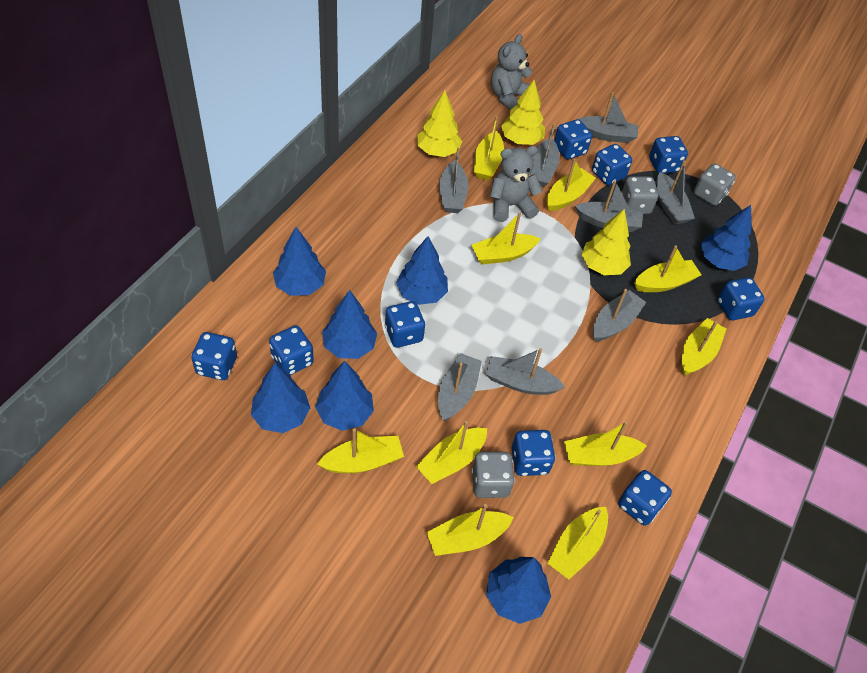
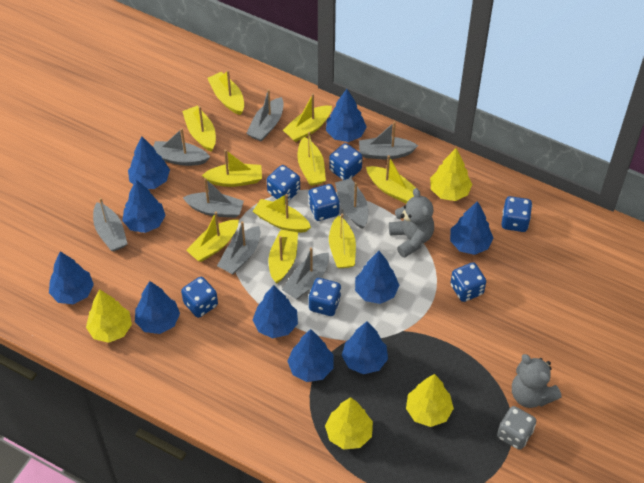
blue dice: 9 -> 7
blue tree: 7 -> 10
grey dice: 3 -> 1
yellow tree: 3 -> 4

